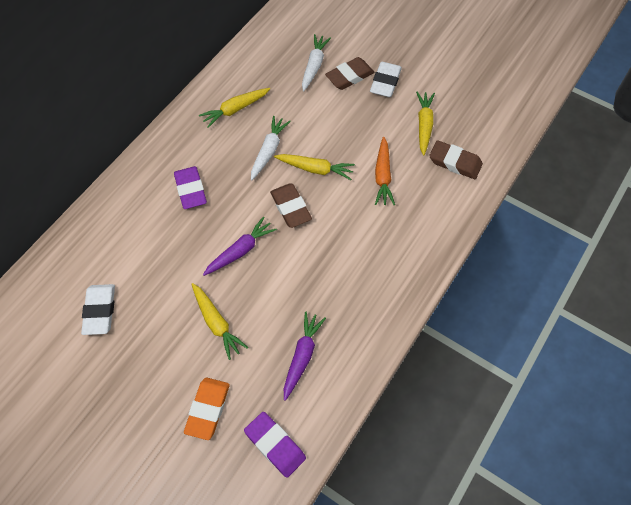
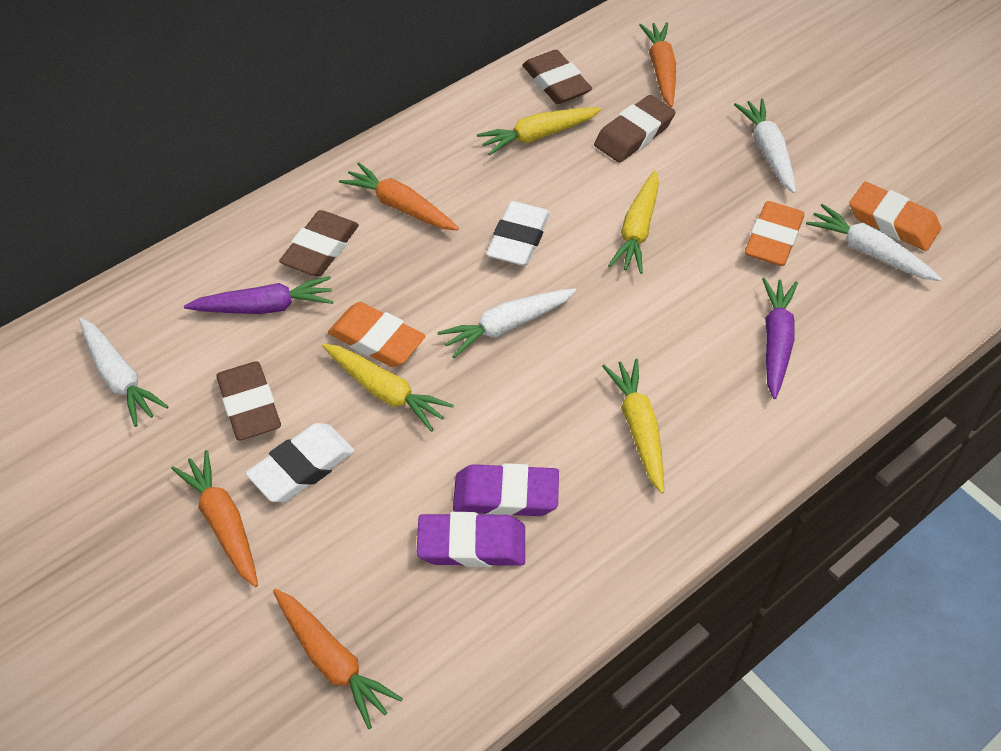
brown eraser: 3 -> 4
orange carrot: 1 -> 4
orange eraser: 1 -> 3
white carrot: 2 -> 4

